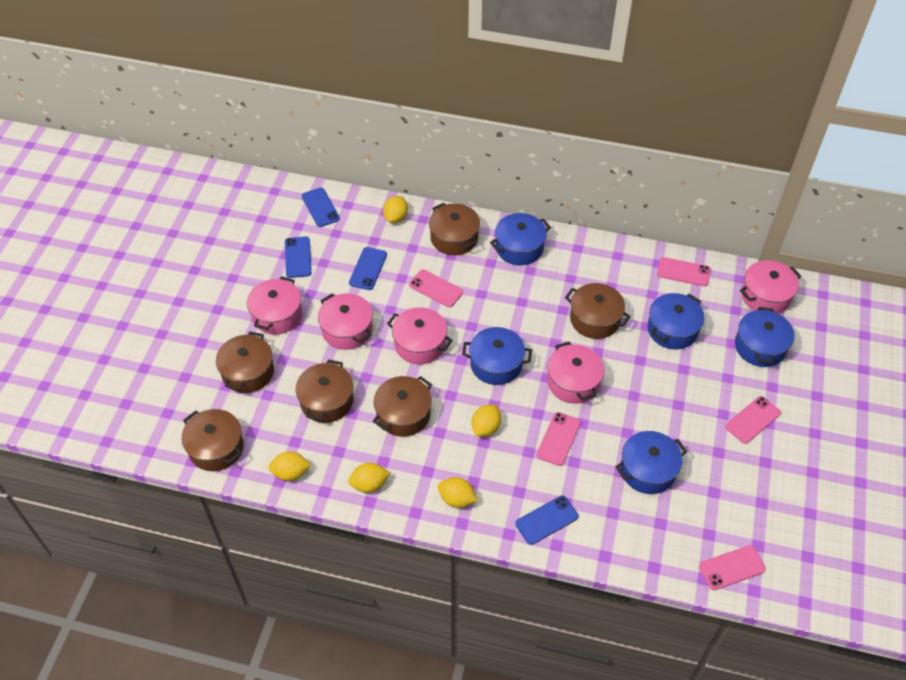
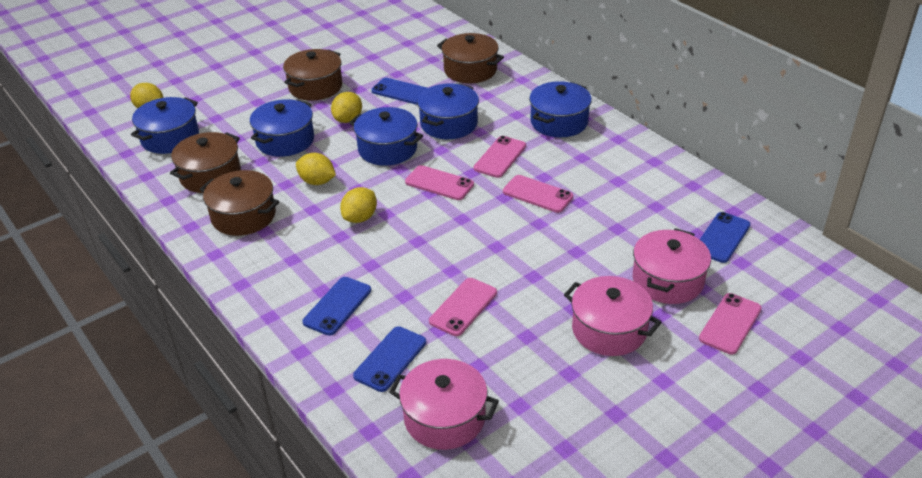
brown pot: 6 -> 4
pink pot: 5 -> 3
yellow lemon: 5 -> 4

